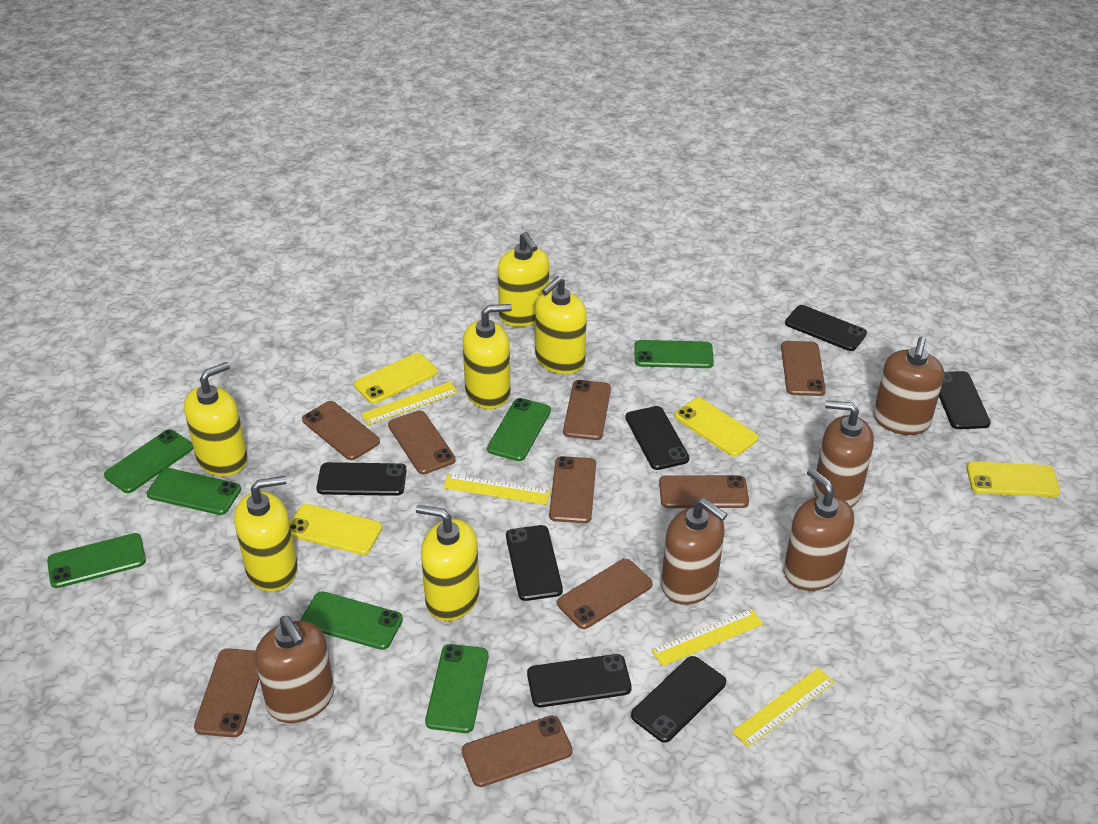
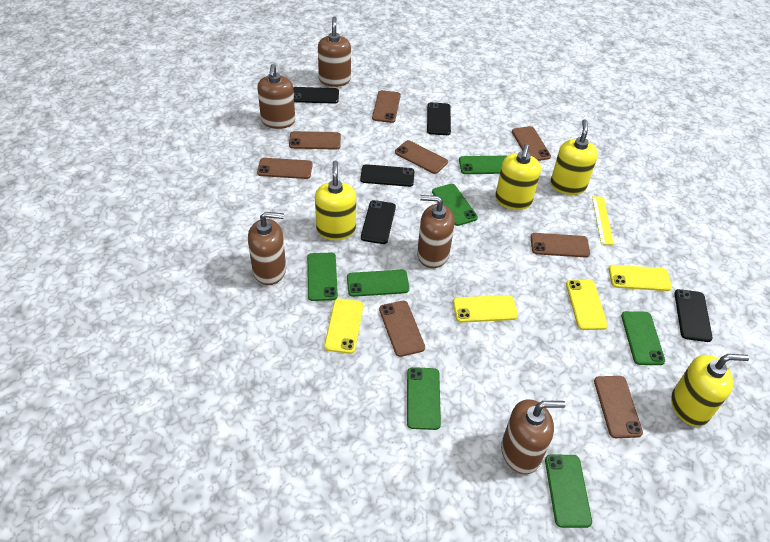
black phone: 7 -> 5
brown phone: 9 -> 8
yellow ruler: 4 -> 1
yellow soap dispenser: 6 -> 4

